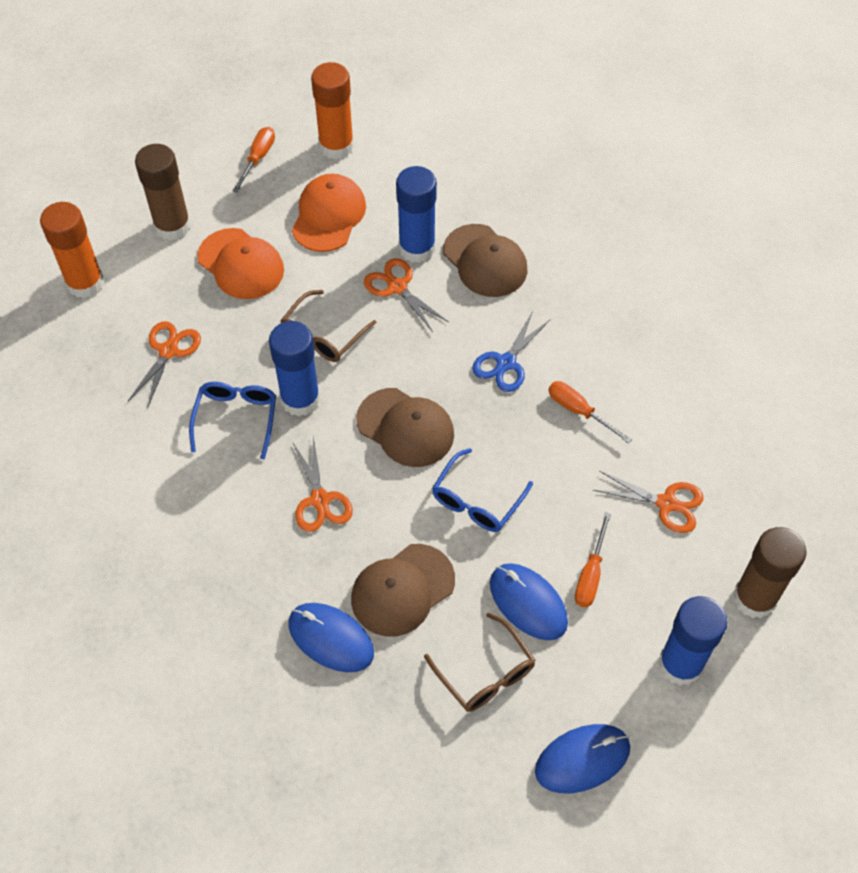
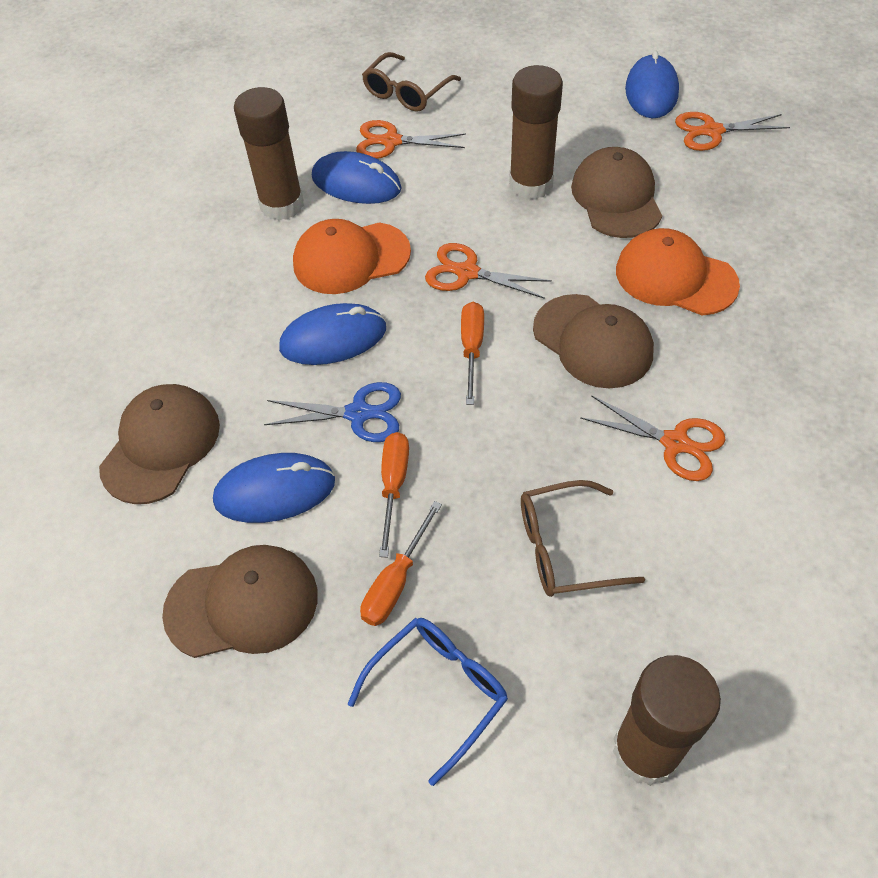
blue glasses: 2 -> 1
blue glue stick: 3 -> 0
blue mouse: 3 -> 4
brown cap: 3 -> 4
brown glue stick: 2 -> 3
orange glue stick: 2 -> 0

